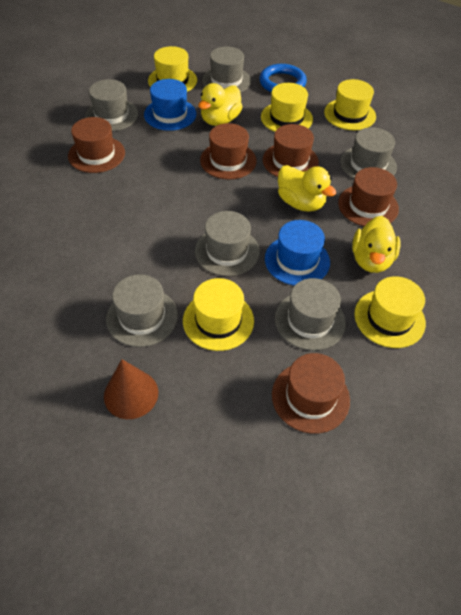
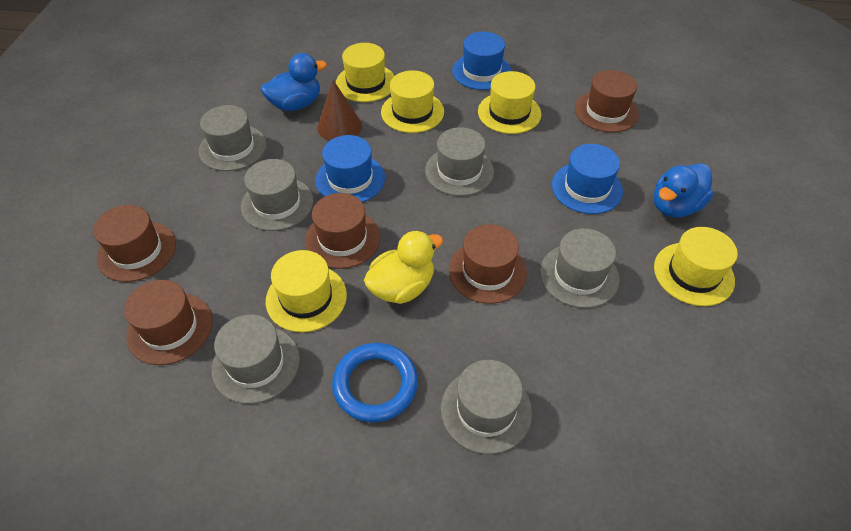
blue duck: 0 -> 2
blue hat: 2 -> 3
yellow duck: 3 -> 1

